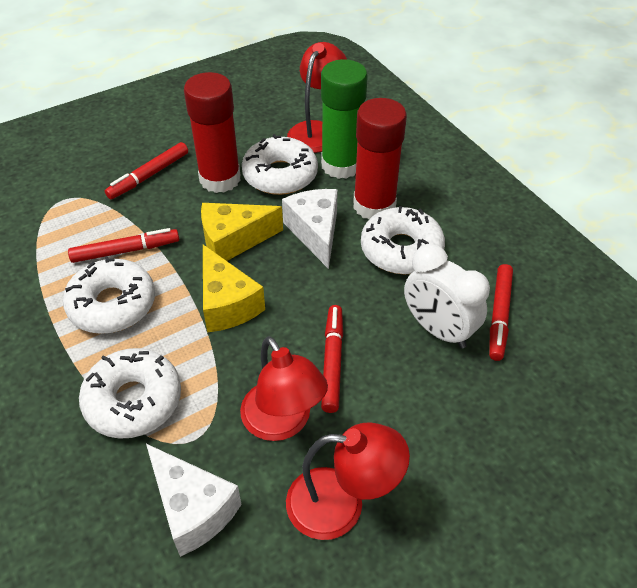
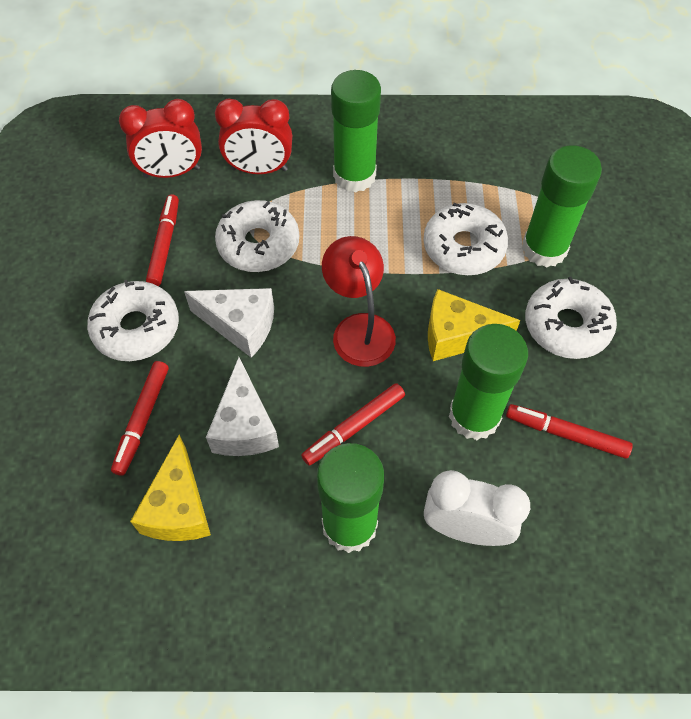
green glue stick: 1 -> 4
red clock: 0 -> 2
red glue stick: 2 -> 0
red lamp: 3 -> 1

